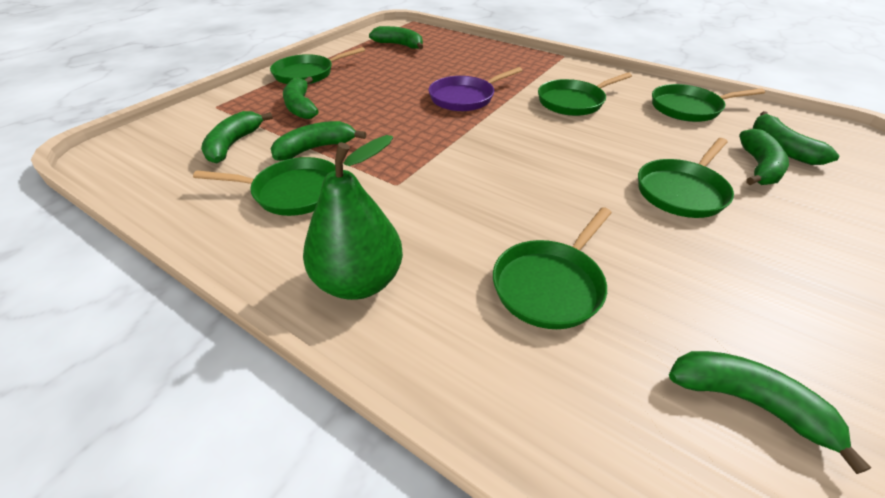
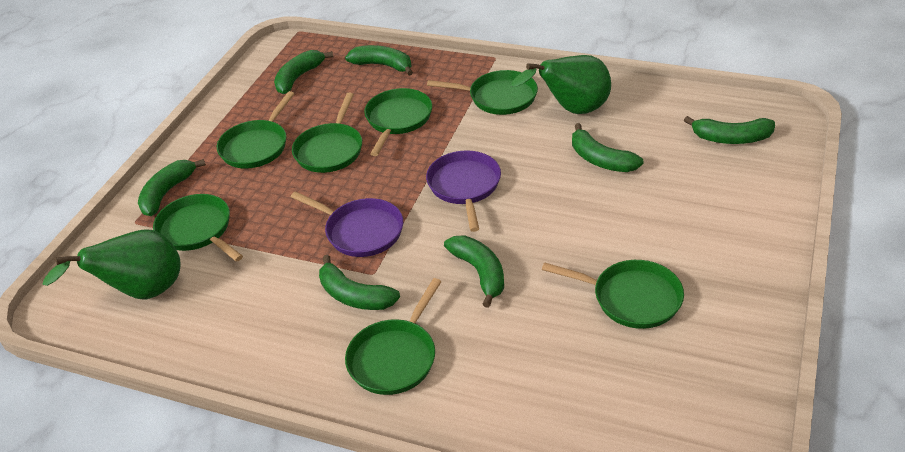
green pan: 6 -> 7
green pear: 1 -> 2
purple pan: 1 -> 2

